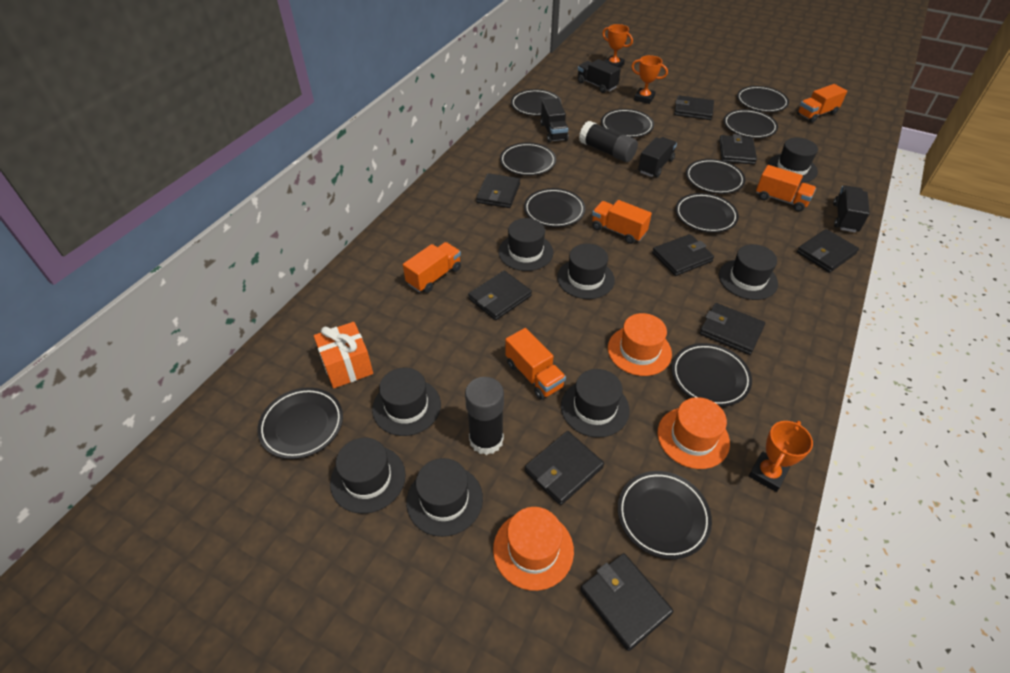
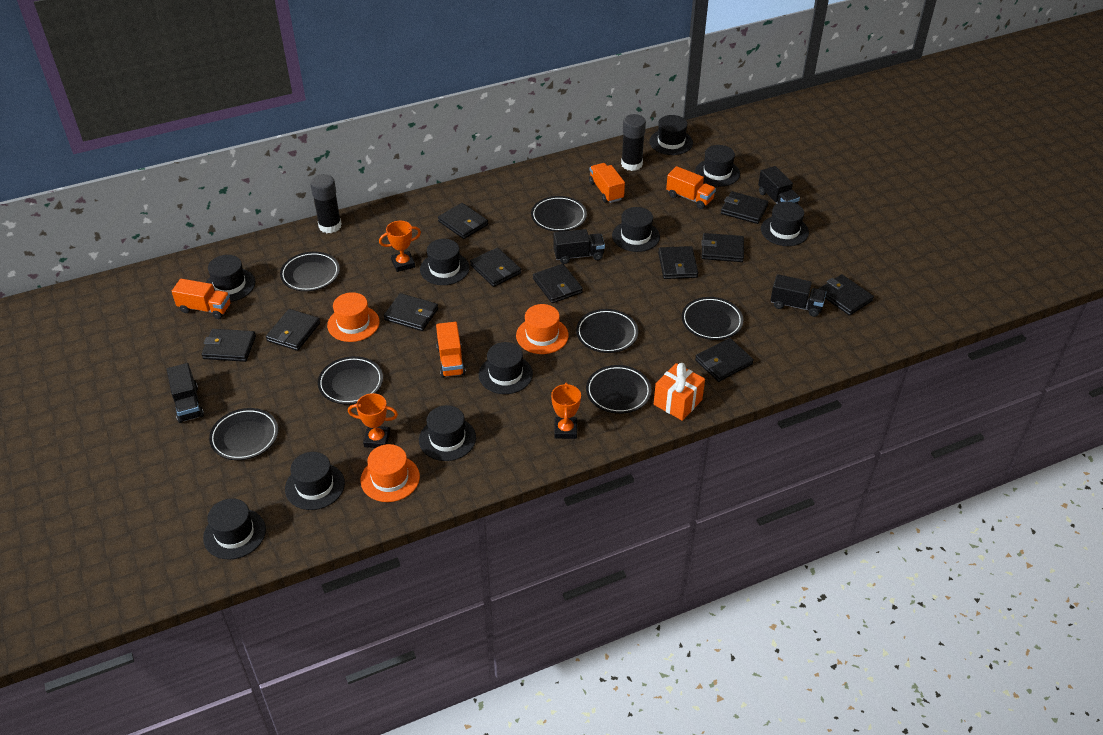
black hat: 8 -> 10
black plate: 11 -> 7
black wallet: 9 -> 11
orange truck: 5 -> 4

